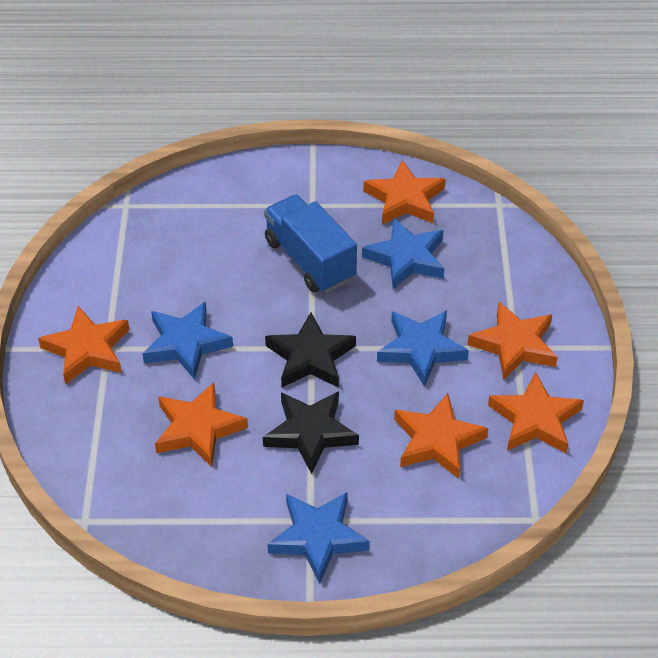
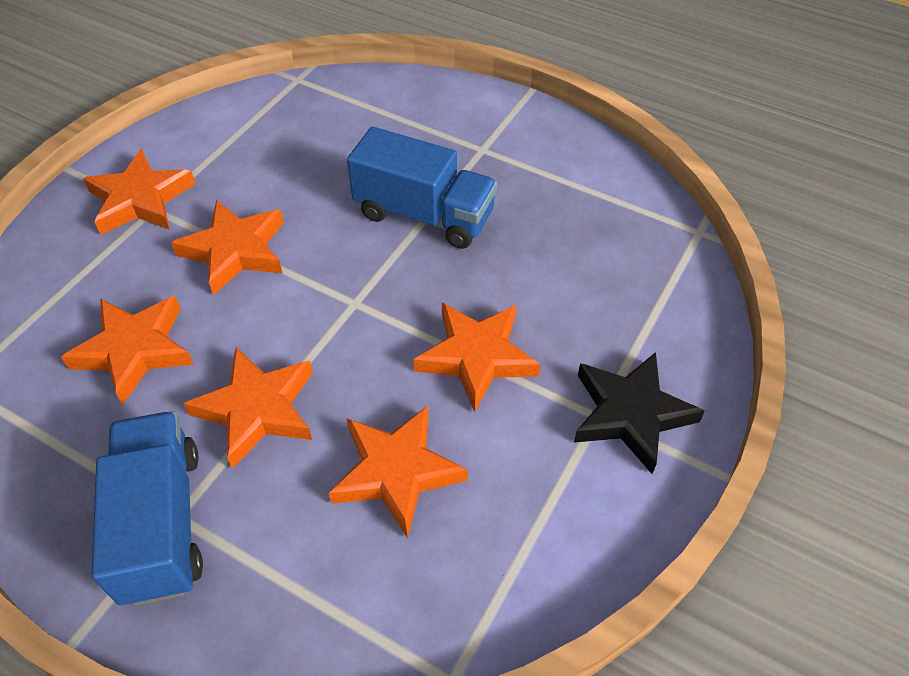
black star: 2 -> 1
blue star: 4 -> 0
blue truck: 1 -> 2

